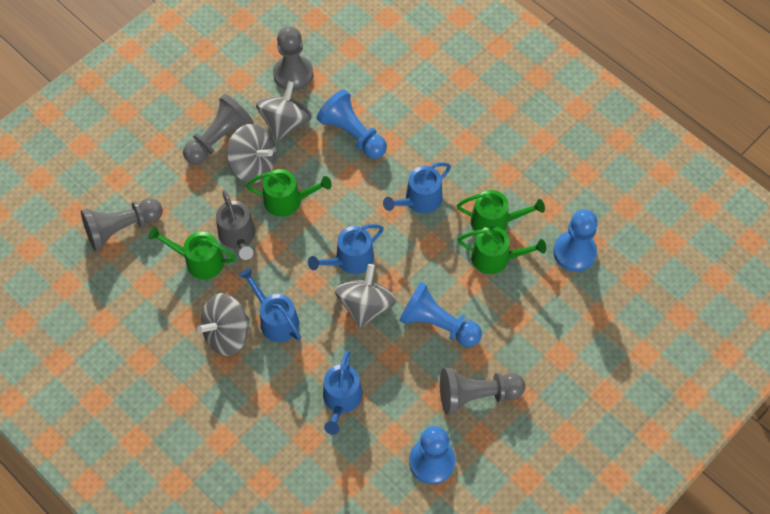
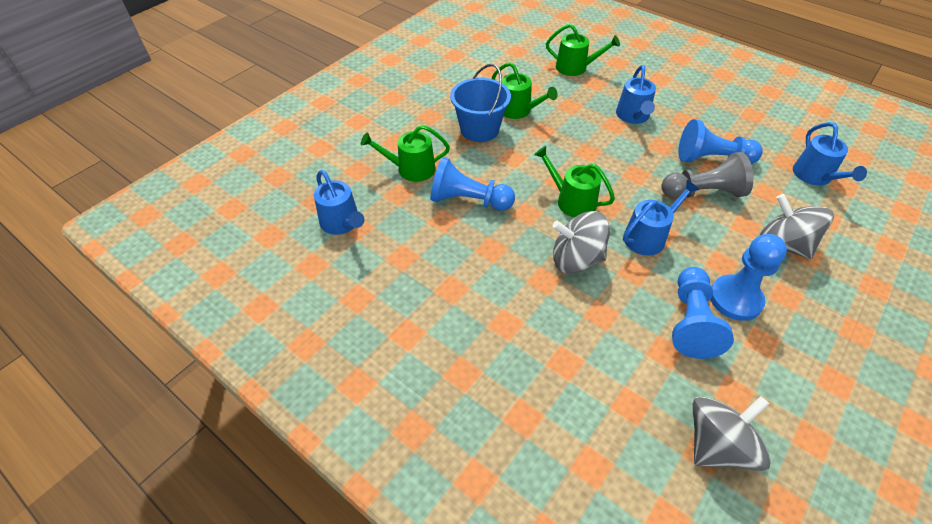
blue bucket: 0 -> 1
grey pawn: 4 -> 1
grey spinning top: 4 -> 3
grey watering can: 1 -> 0

